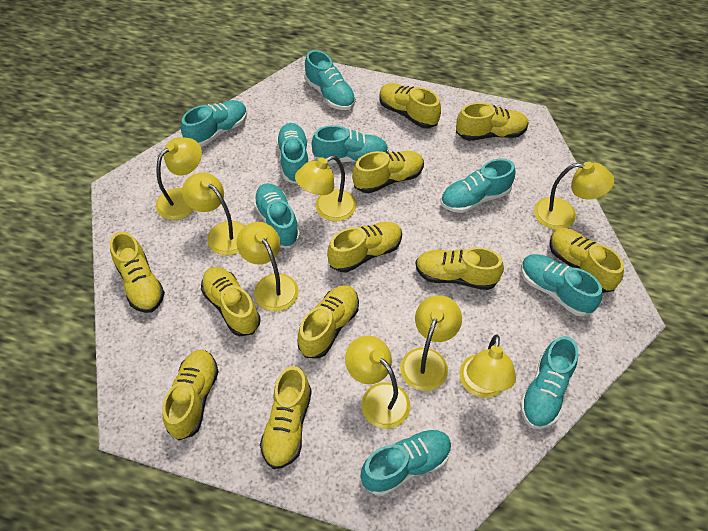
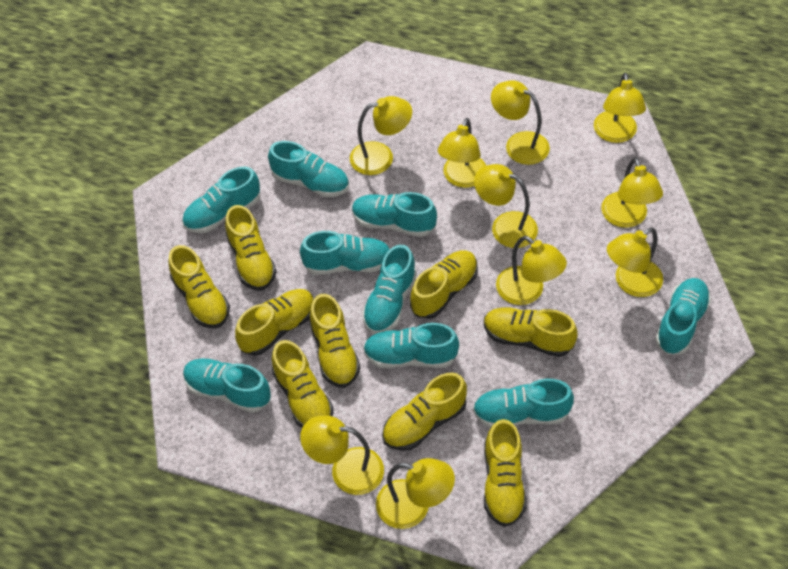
yellow lamp: 8 -> 10
yellow shoe: 11 -> 9

